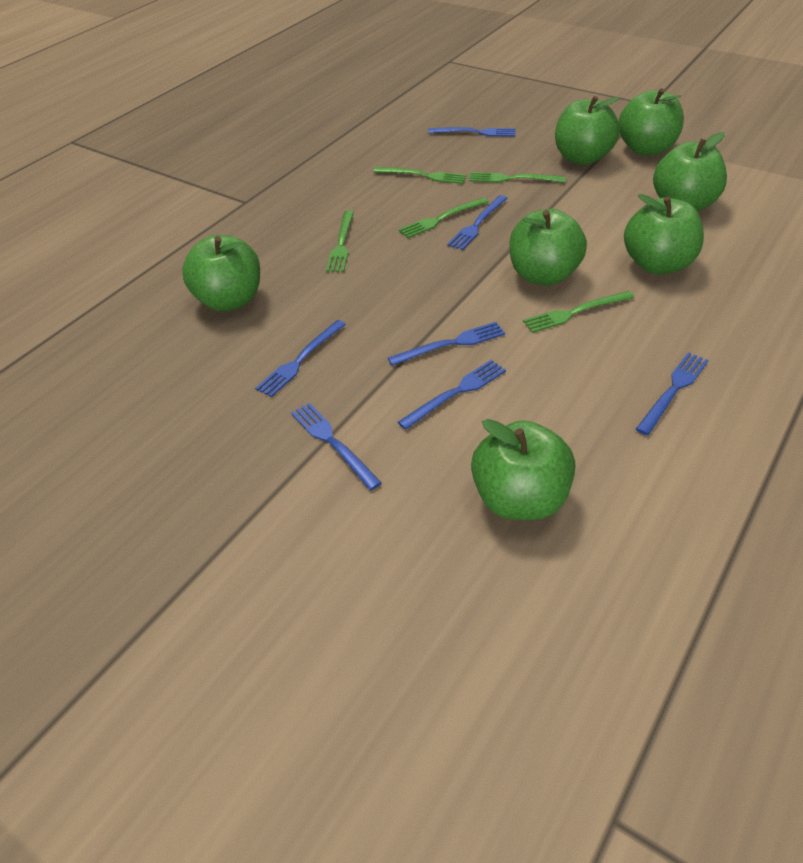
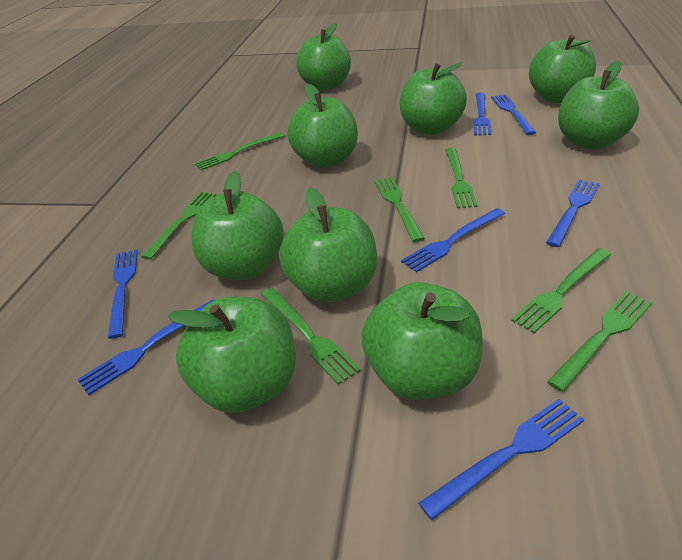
green apple: 7 -> 9
green fork: 5 -> 7

